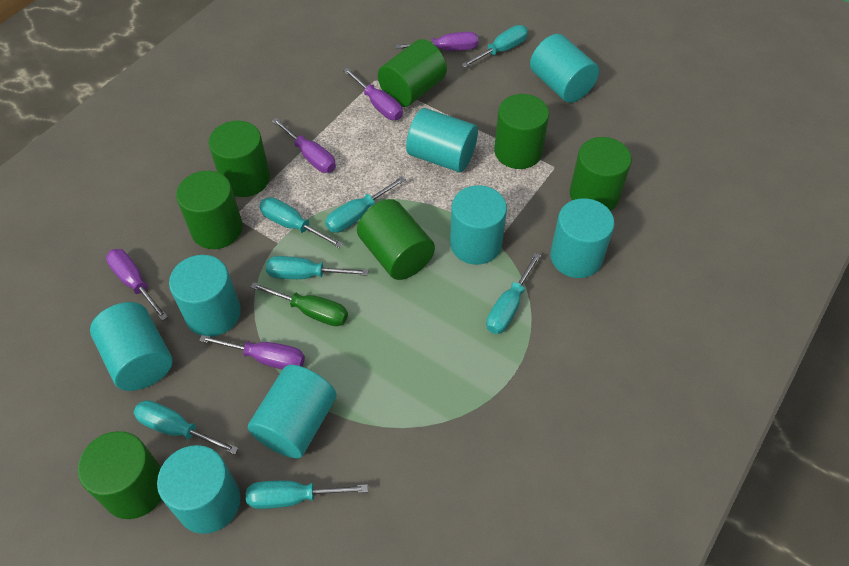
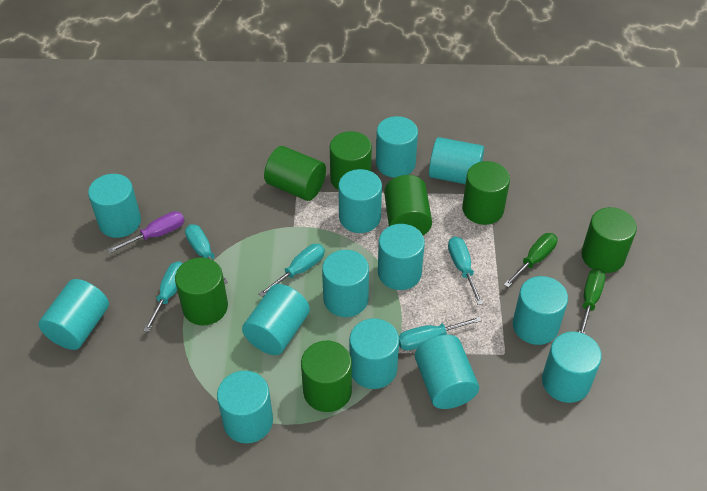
green screwdriver: 1 -> 2
purple screwdriver: 5 -> 1
turquoise cylinder: 8 -> 13
turquoise screwdriver: 7 -> 5

